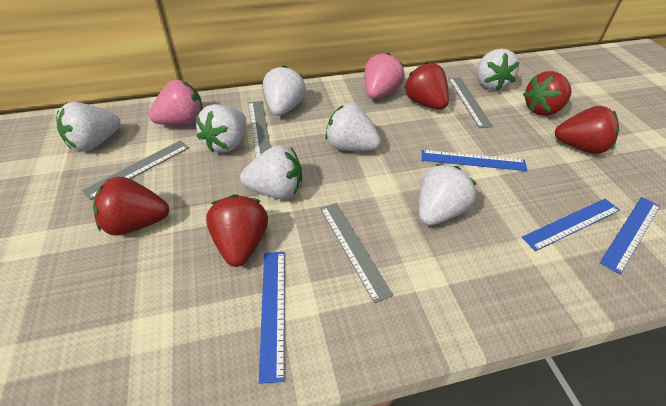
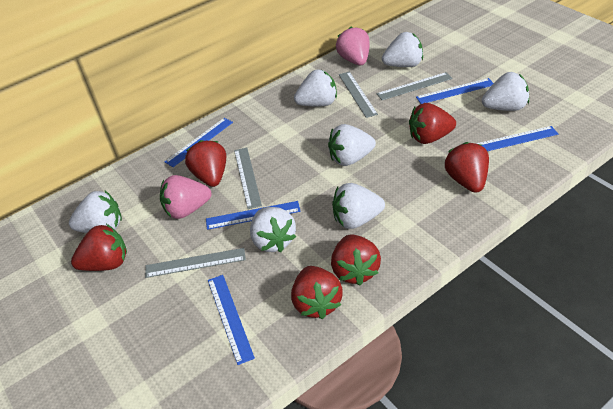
blue ruler: 4 -> 5
red strawberry: 5 -> 6

